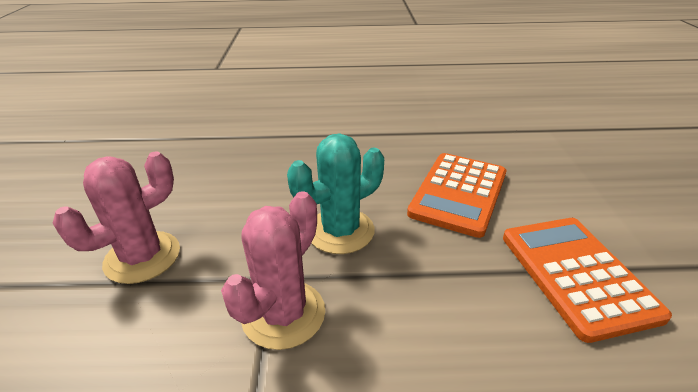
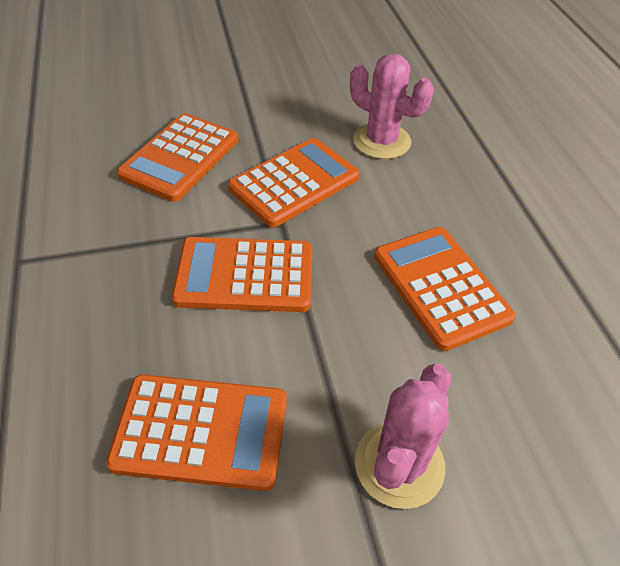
orange calculator: 2 -> 5
turquoise cactus: 1 -> 0

